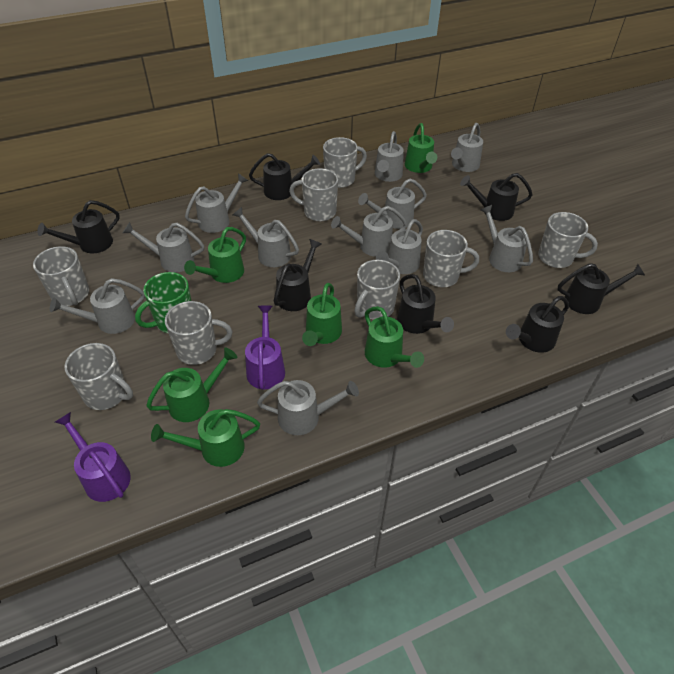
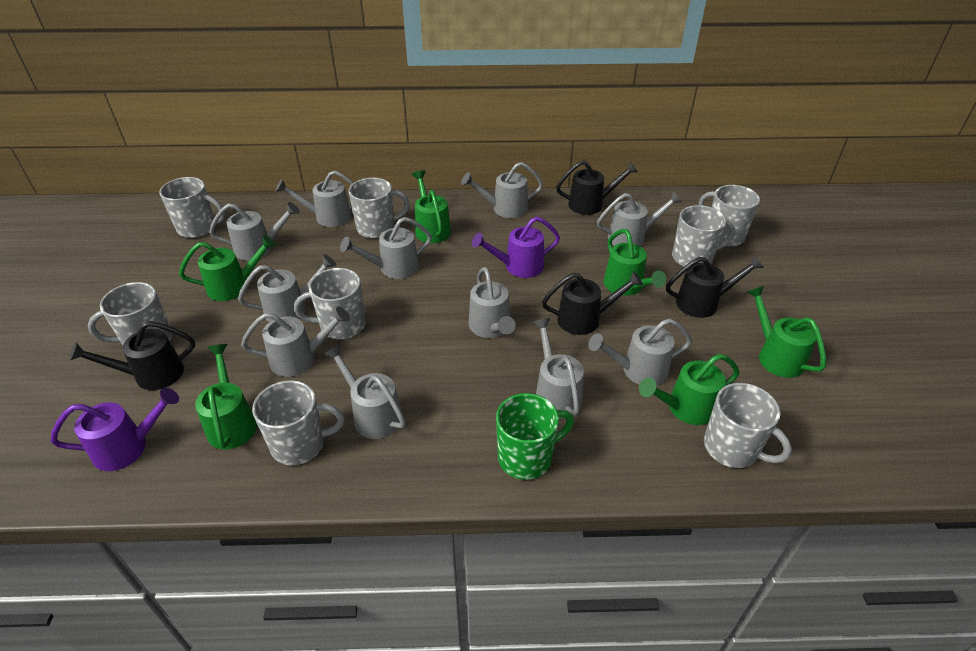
black watering can: 7 -> 4

